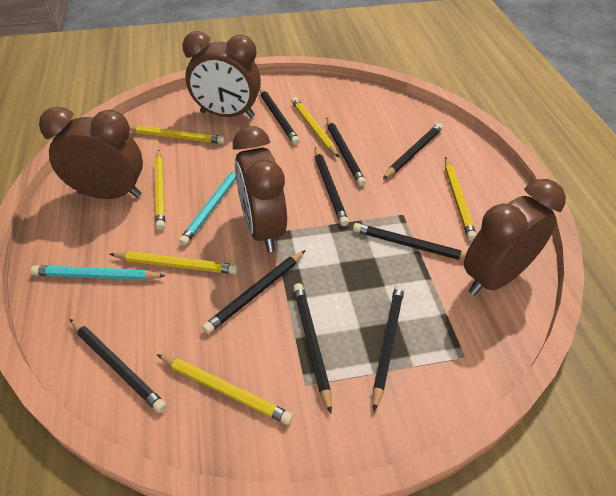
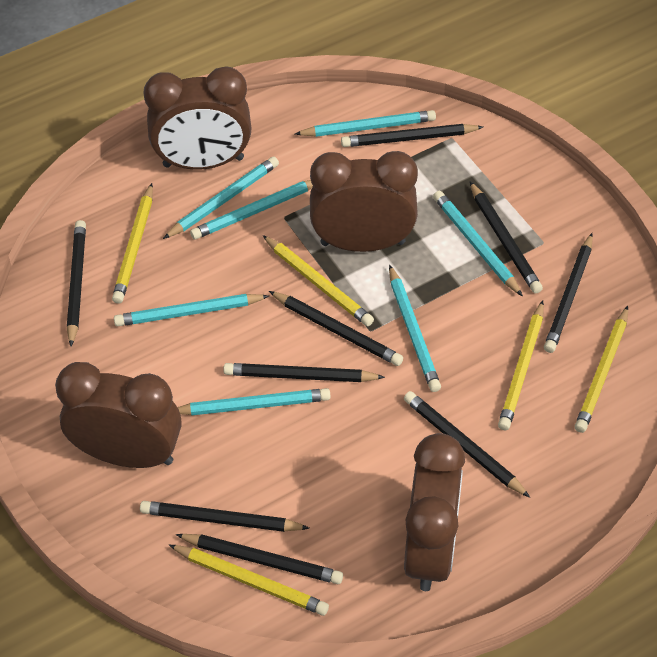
turquoise pencil: 2 -> 7
yellow pencil: 6 -> 5

